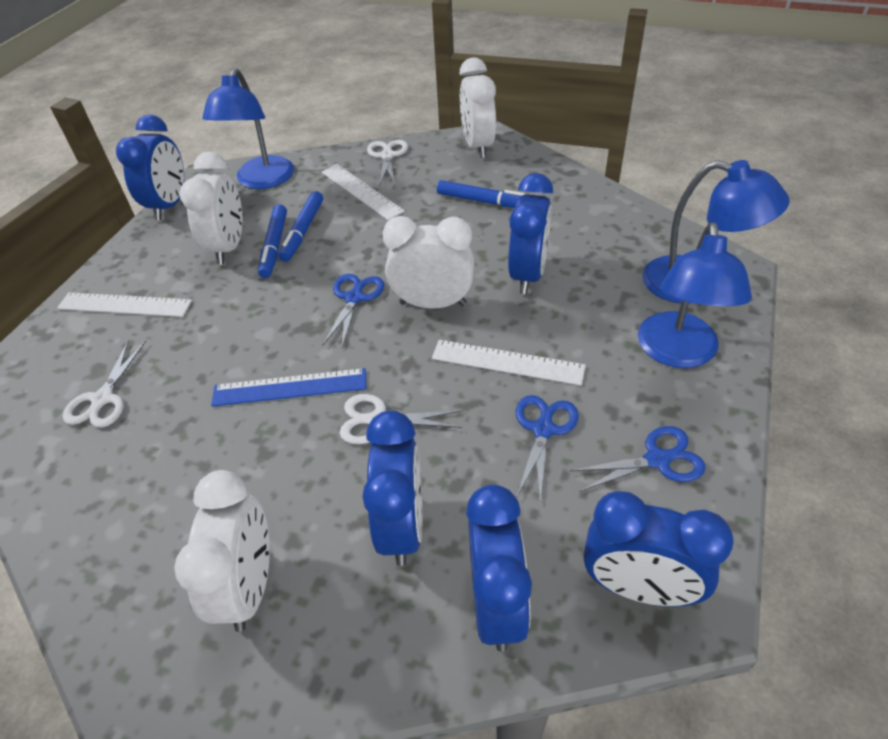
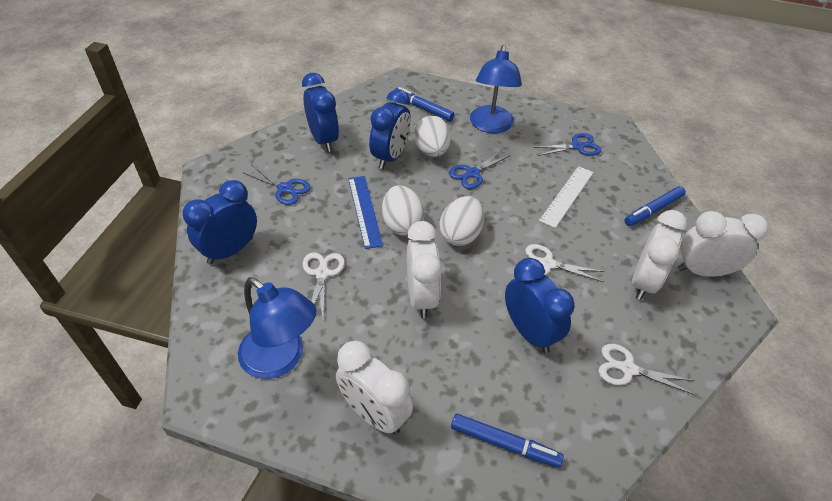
blue clock: 5 -> 4
blue lamp: 3 -> 2
white egg: 0 -> 3
white ruler: 3 -> 1

